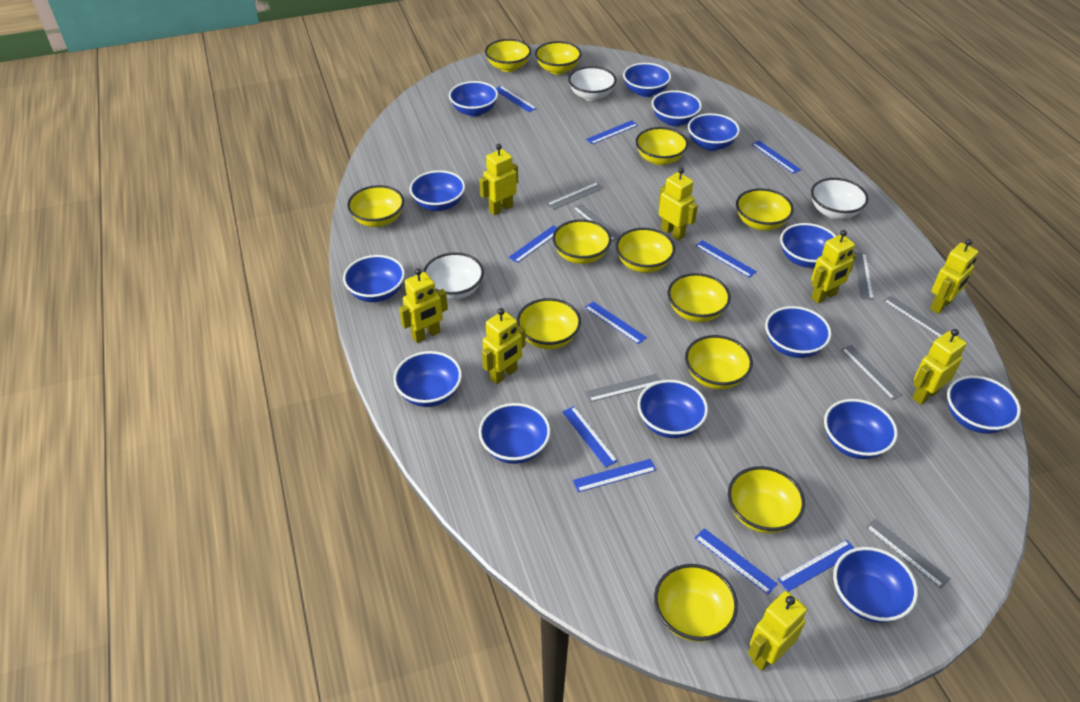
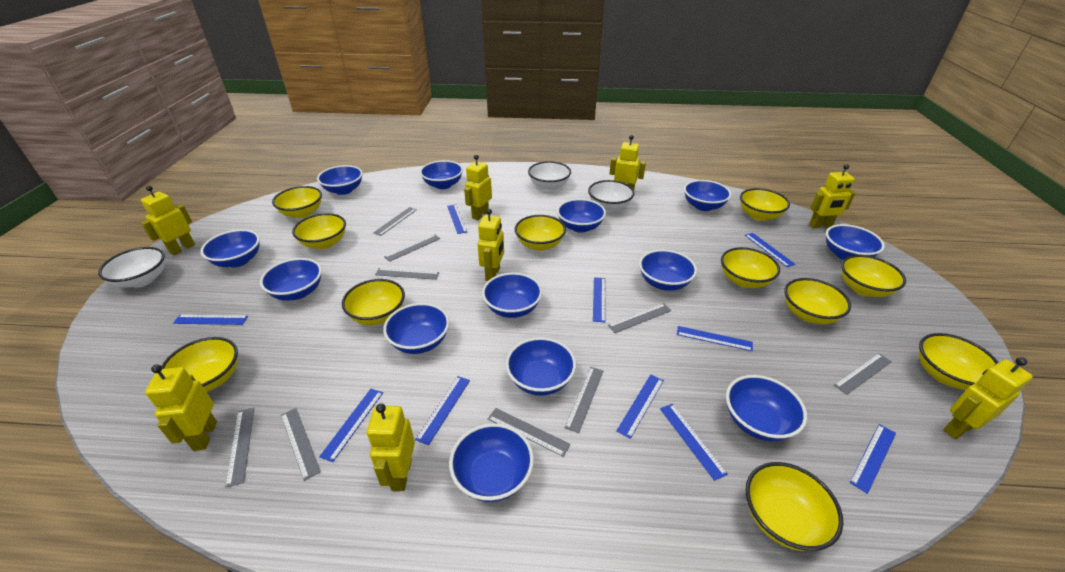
blue bowl: 14 -> 13
grey ruler: 7 -> 9
yellow bowl: 12 -> 11

